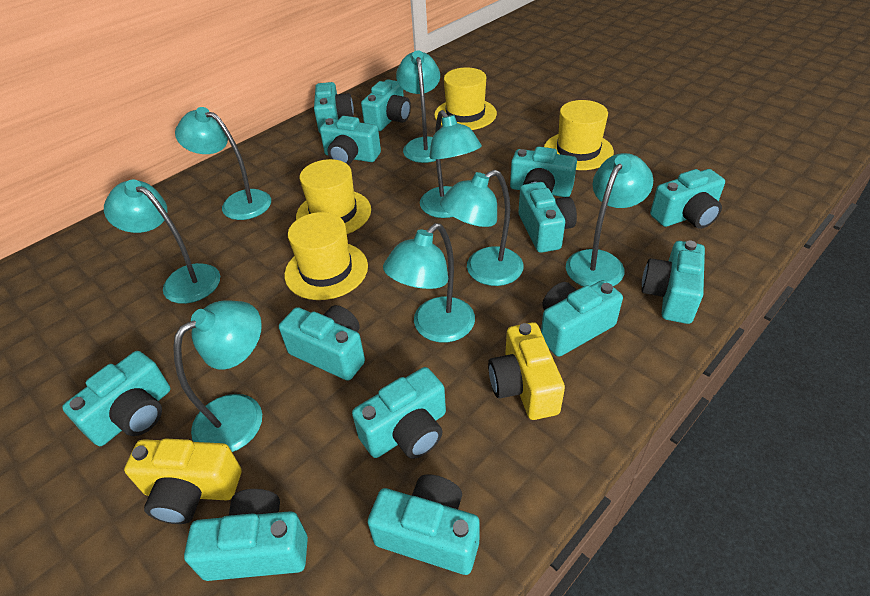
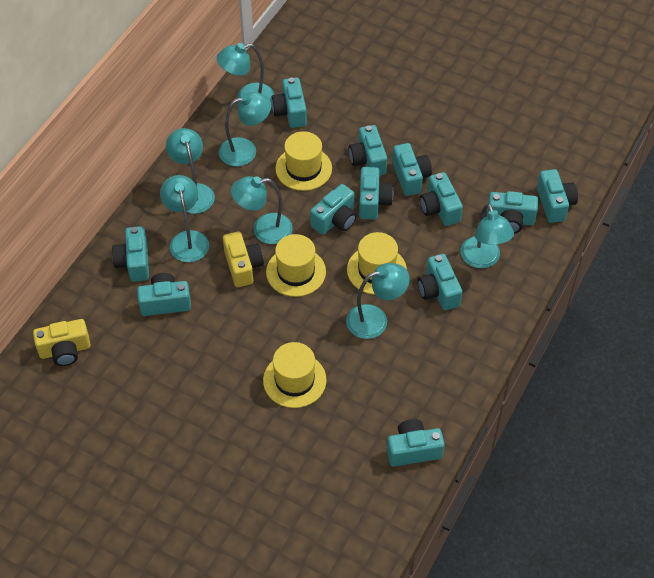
turquoise camera: 13 -> 12
turquoise lamp: 8 -> 7

